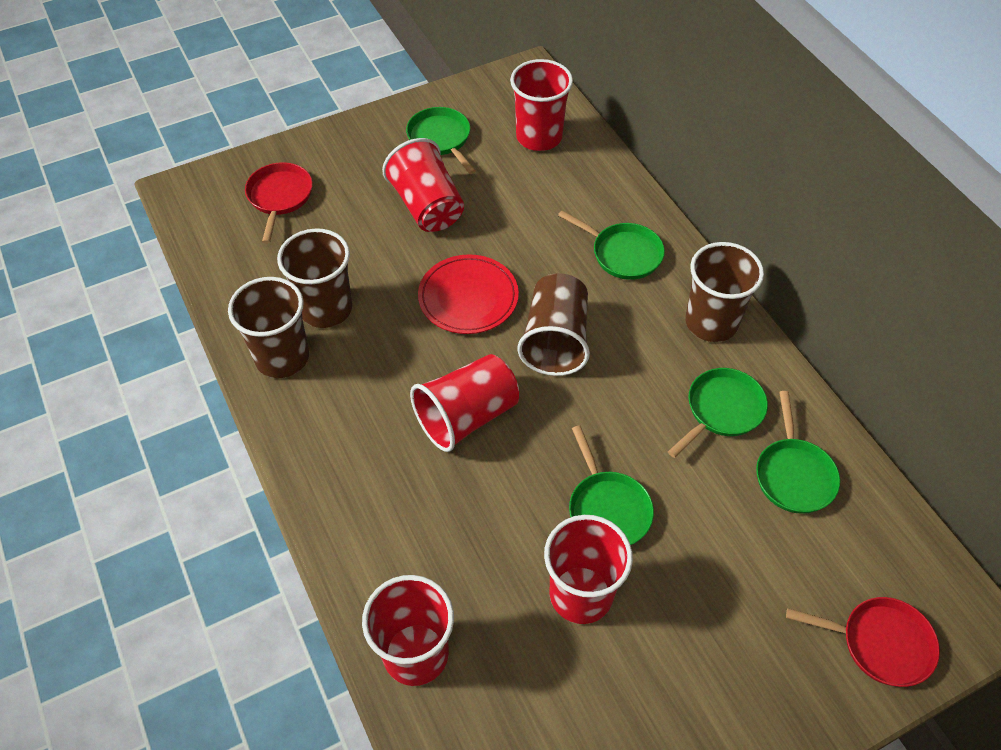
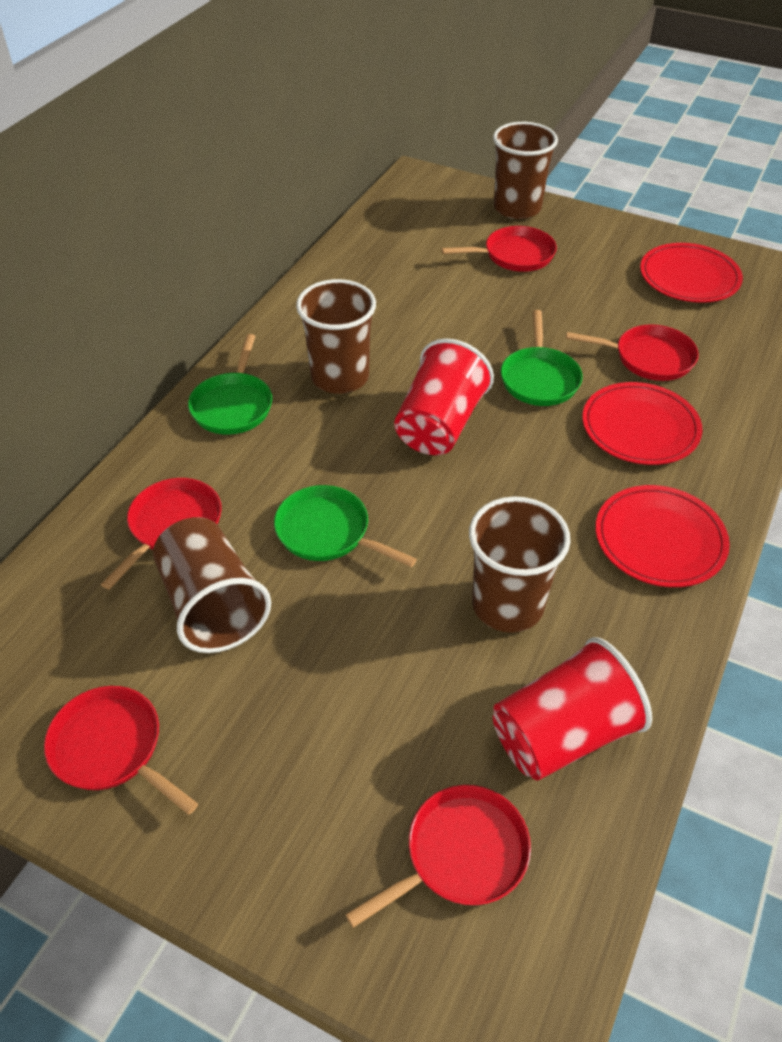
green pan: 5 -> 3
red cup: 5 -> 2
red pan: 2 -> 5
red plate: 1 -> 3

